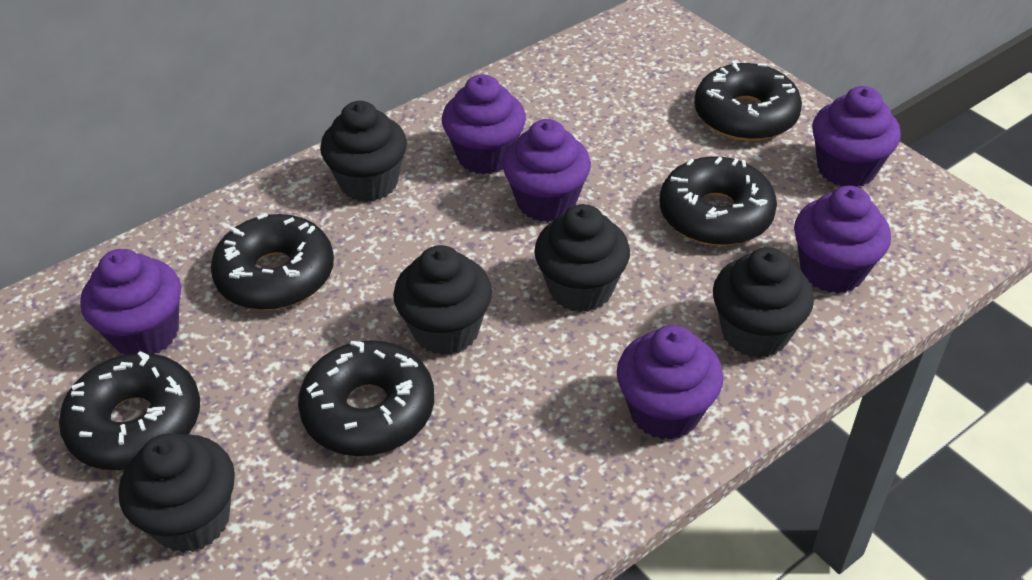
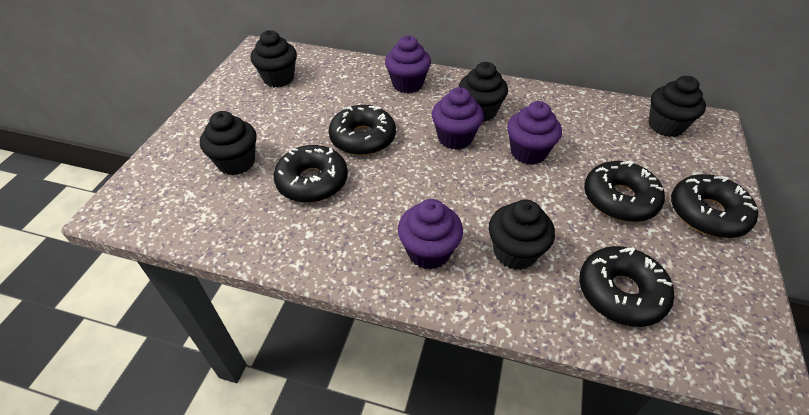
purple cupcake: 6 -> 4

